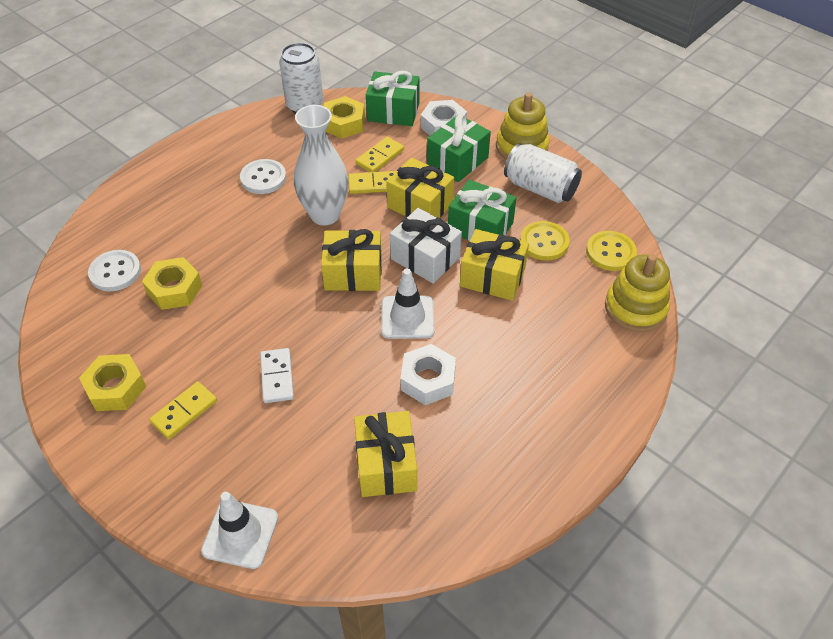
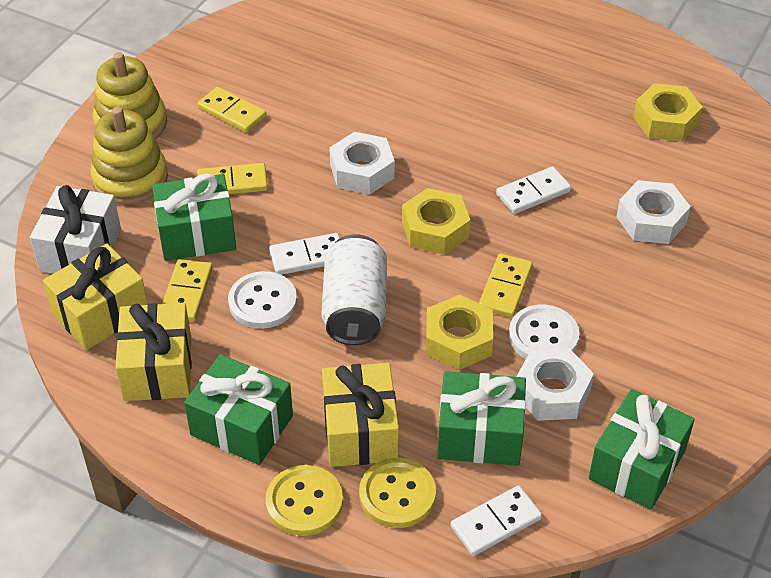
green gift: 3 -> 4
white can: 2 -> 1
white domino: 1 -> 3
white nut: 2 -> 3
white traffic cone: 2 -> 0
white vase: 1 -> 0
yellow domino: 3 -> 4
yellow gift: 4 -> 3

